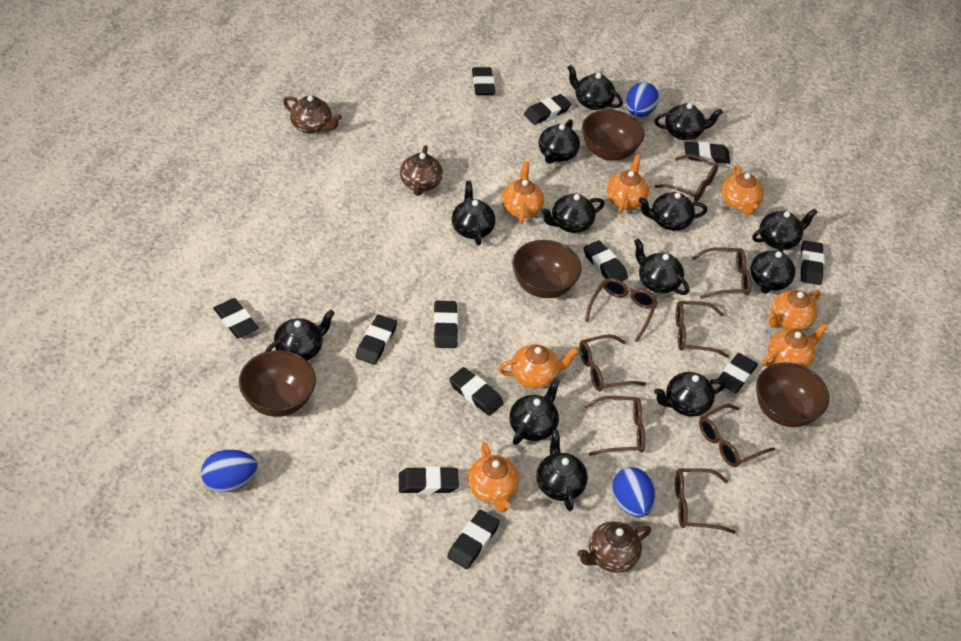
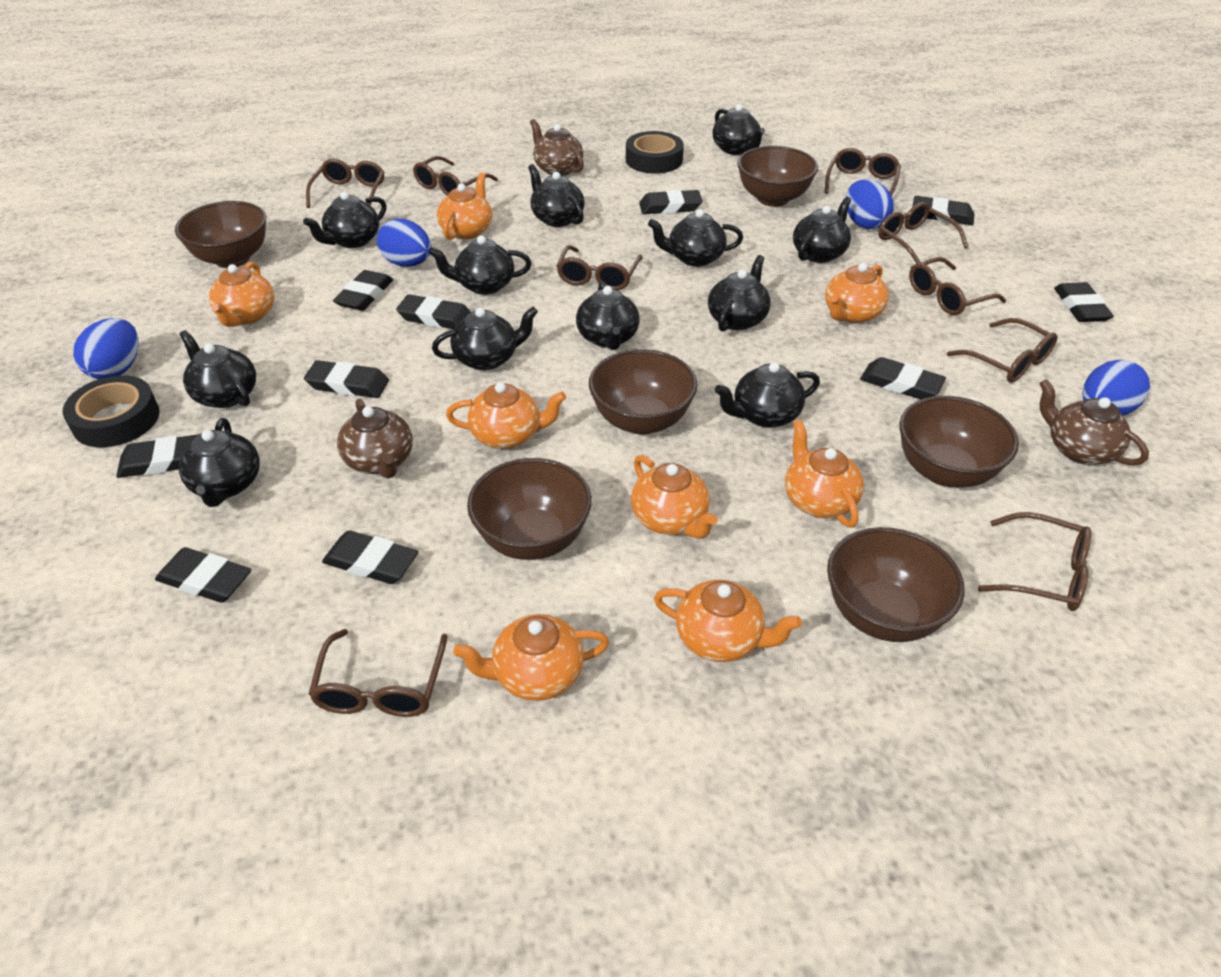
black eraser: 12 -> 10
black tape: 0 -> 2
black teapot: 13 -> 12
blue egg: 3 -> 4
brown bowl: 4 -> 6
brown glasses: 8 -> 9
orange teapot: 7 -> 8

